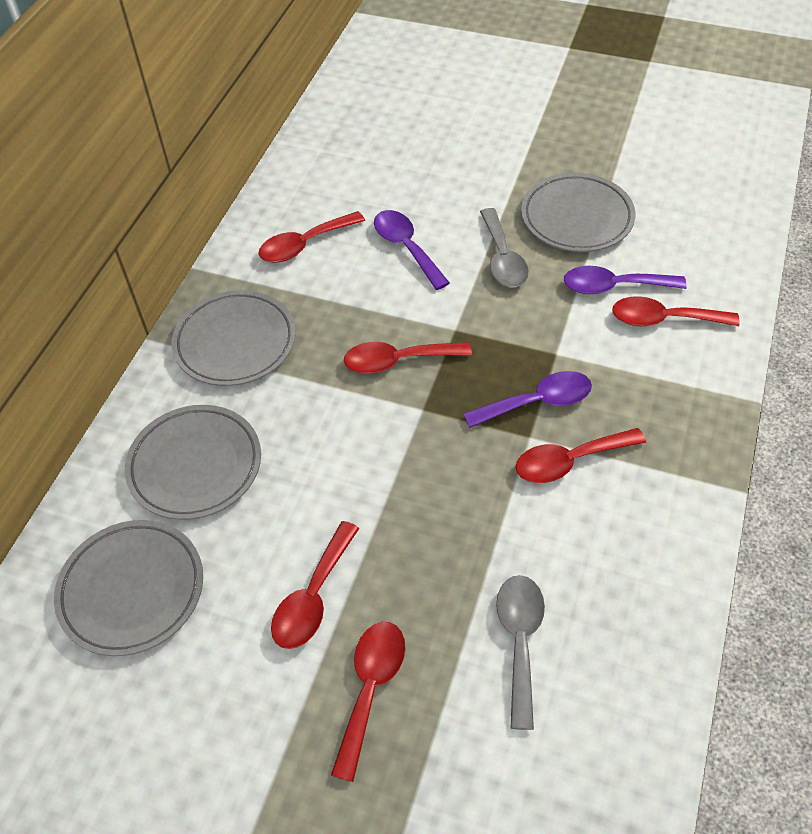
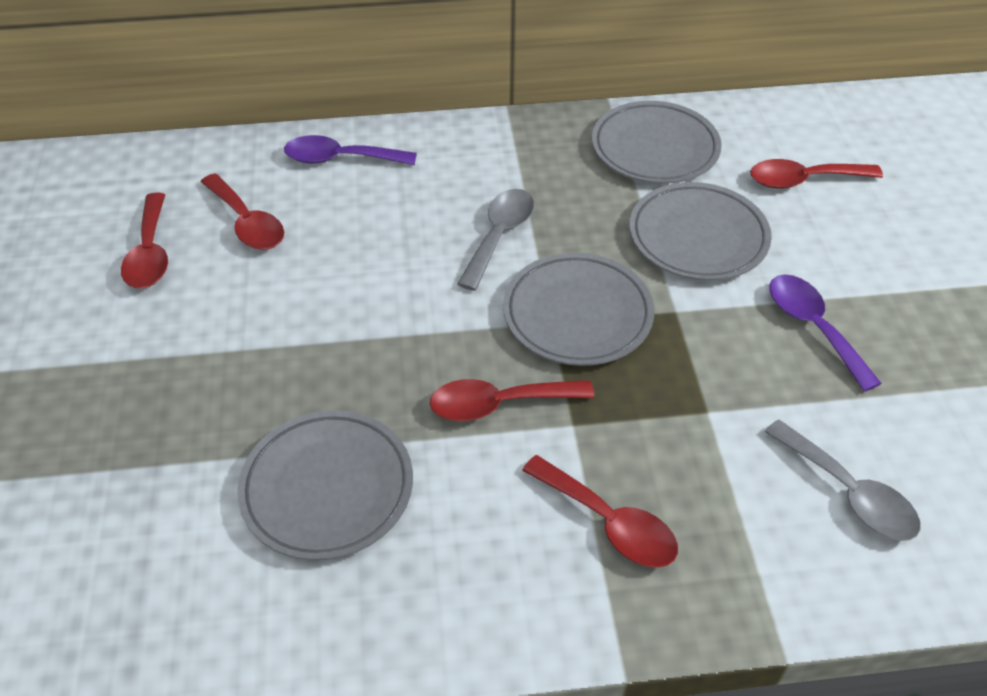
purple spoon: 3 -> 2
red spoon: 6 -> 5

